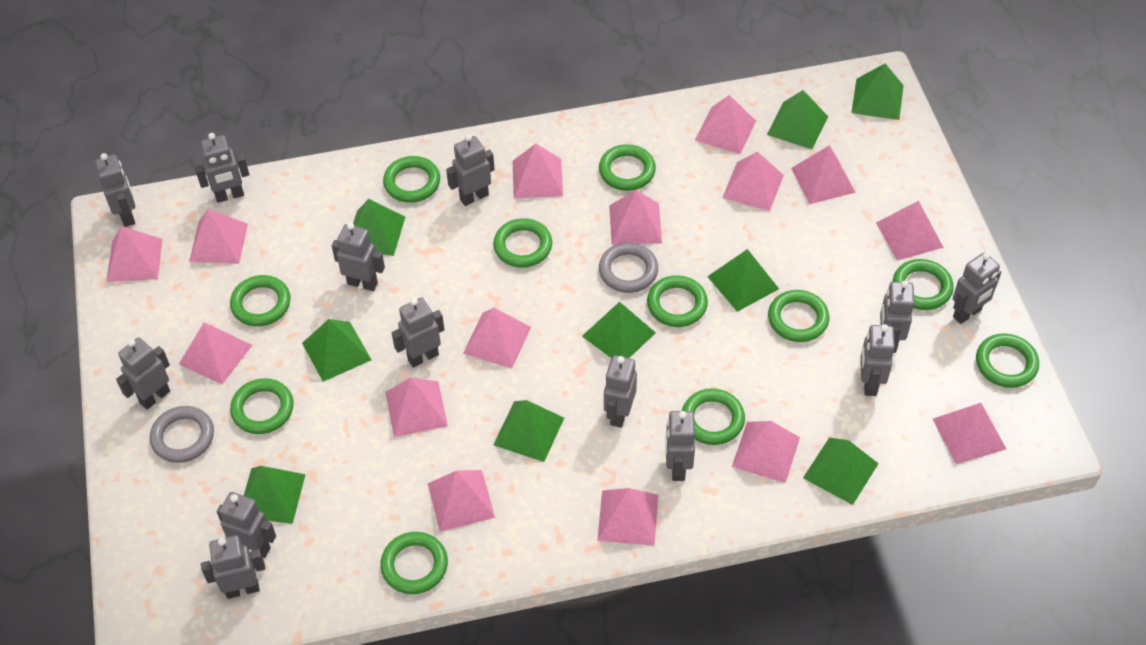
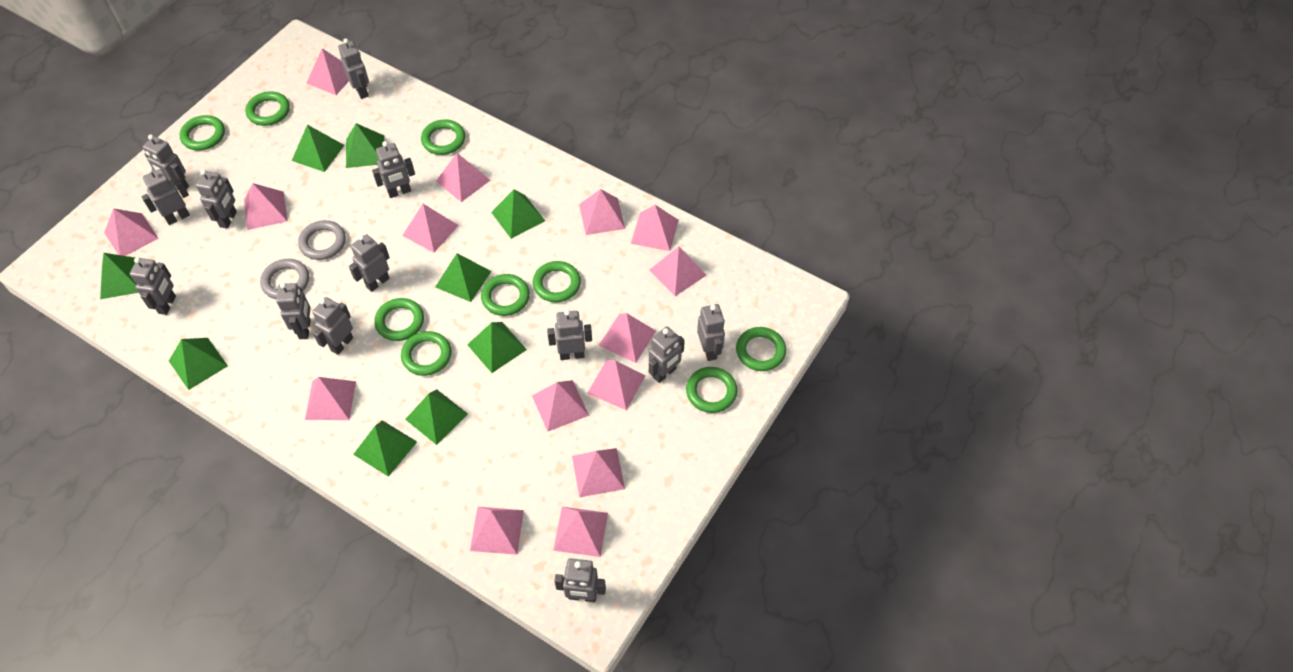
green ring: 11 -> 9

